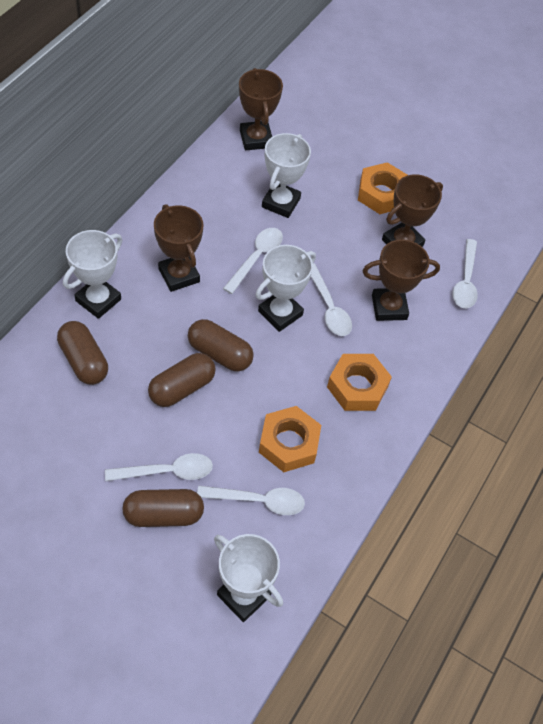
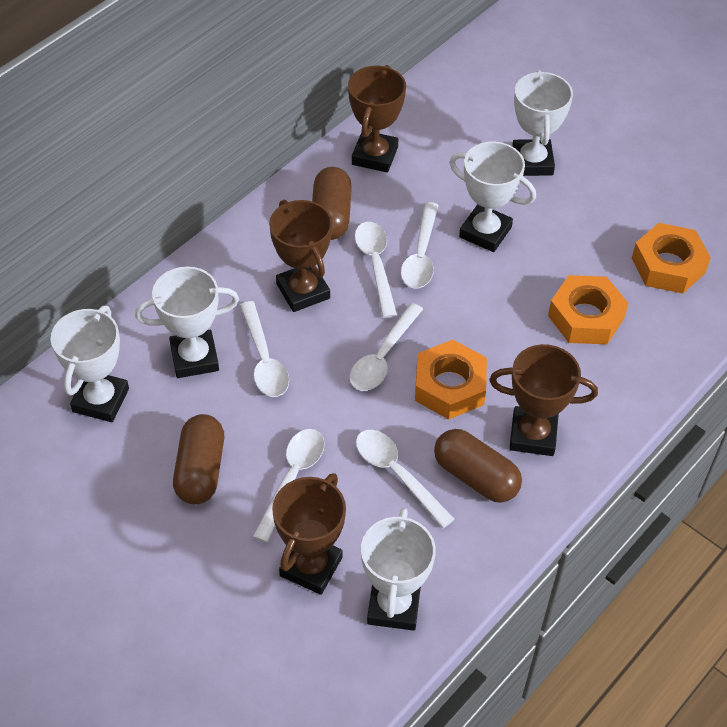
brown capsule: 4 -> 3
white spoon: 5 -> 6
white trophy: 4 -> 5

